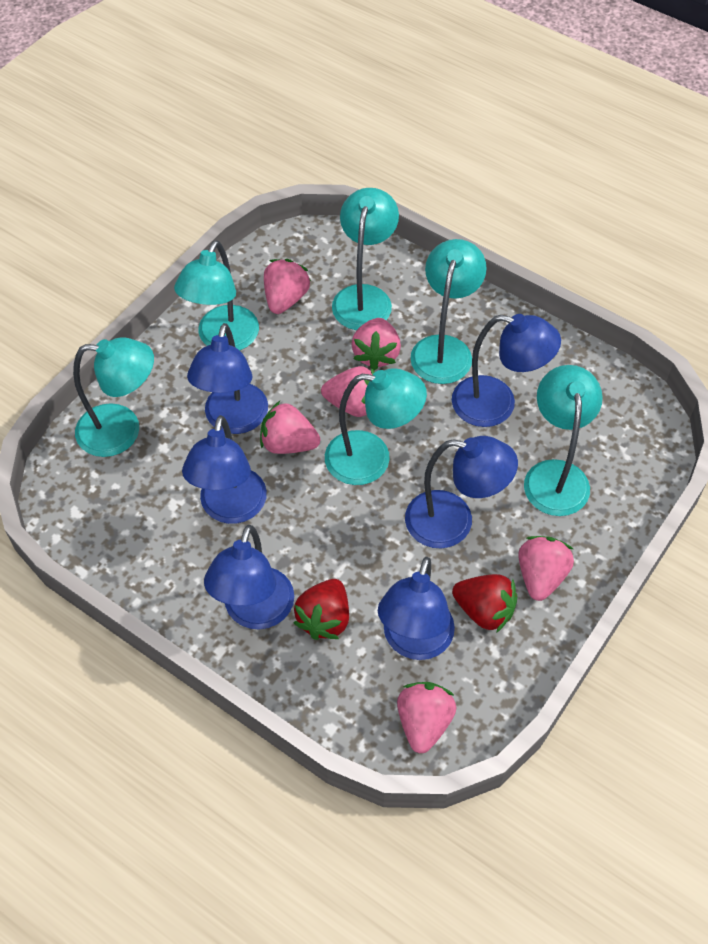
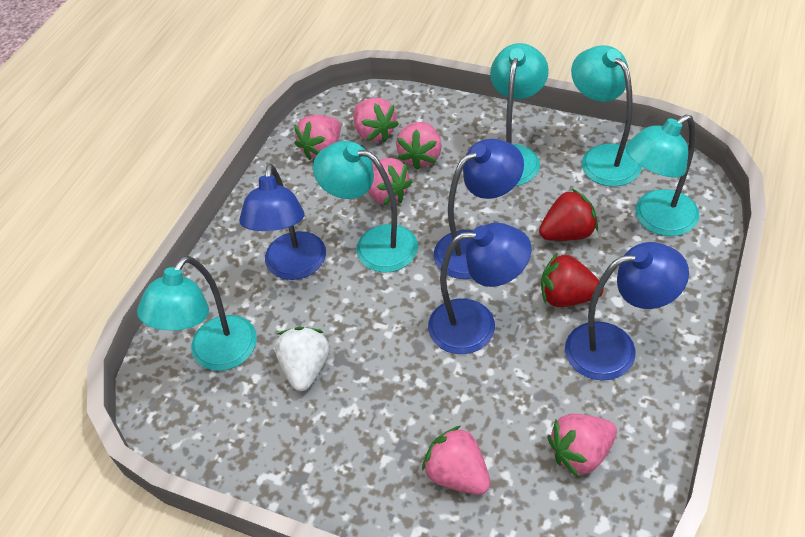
blue lamp: 6 -> 4
turquoise lamp: 6 -> 5
white strawberry: 0 -> 1

